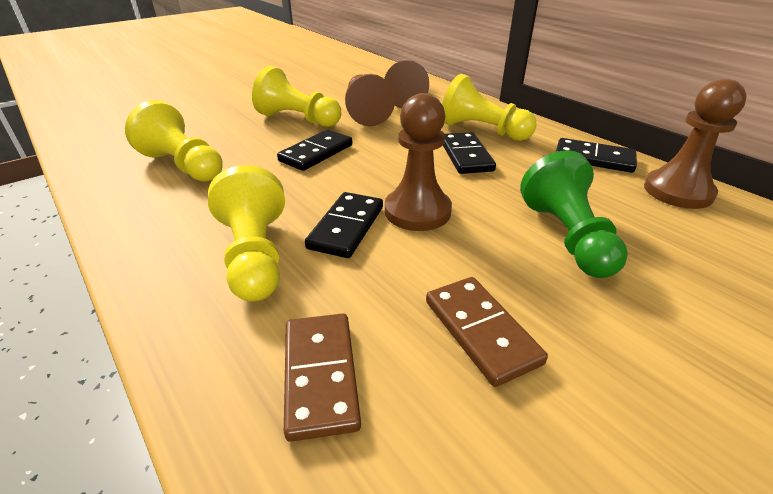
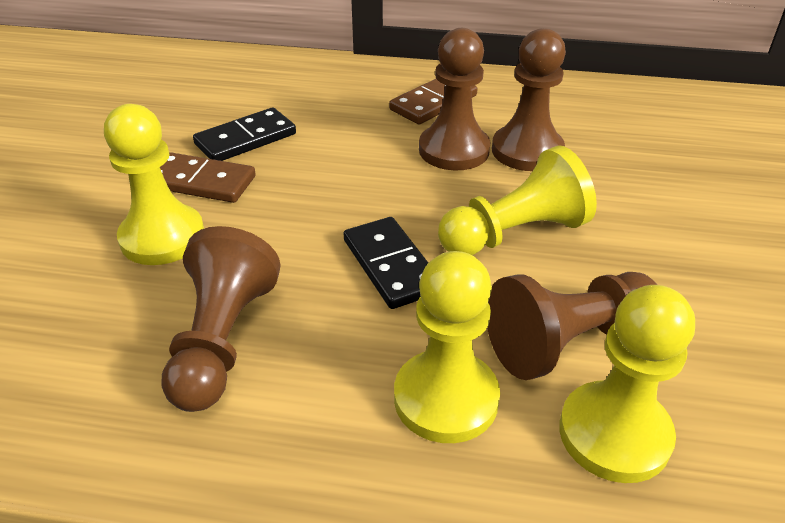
black domino: 4 -> 2
green pawn: 1 -> 0

